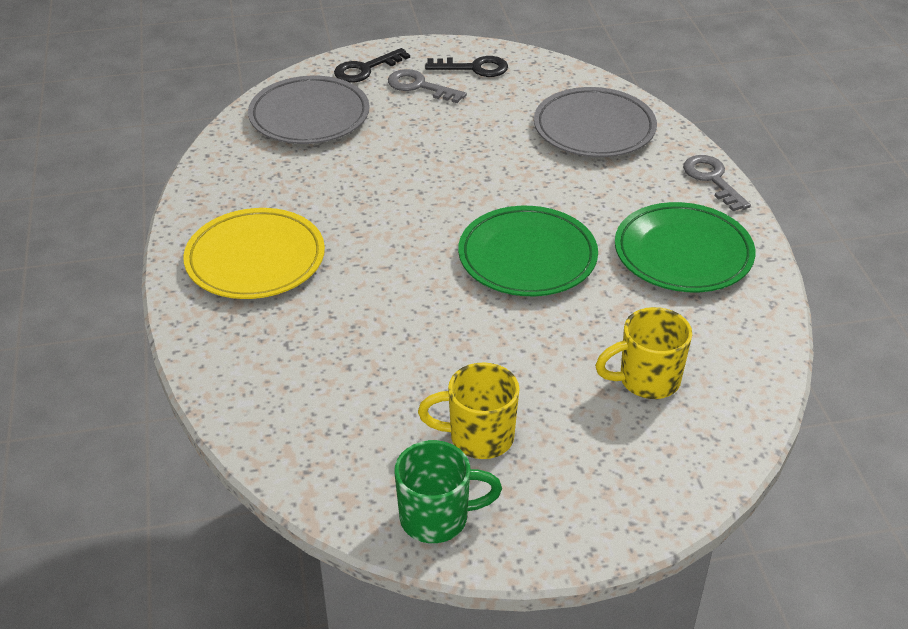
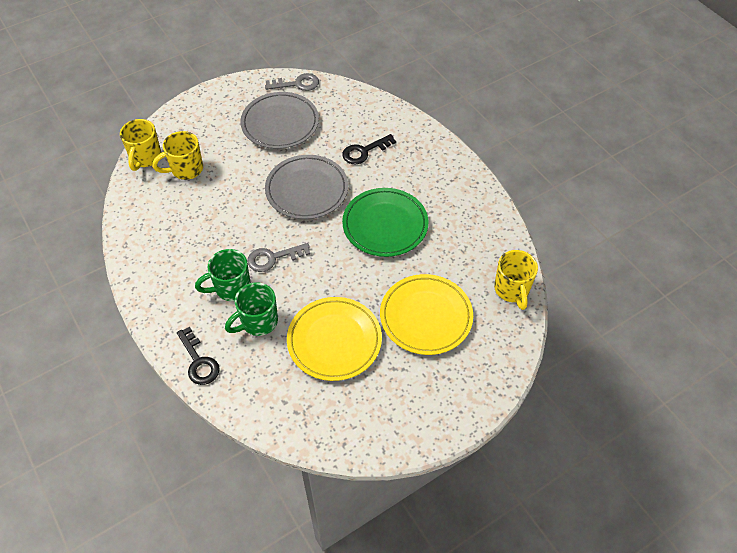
green mug: 1 -> 2
green plate: 2 -> 1
yellow mug: 2 -> 3
yellow plate: 1 -> 2

